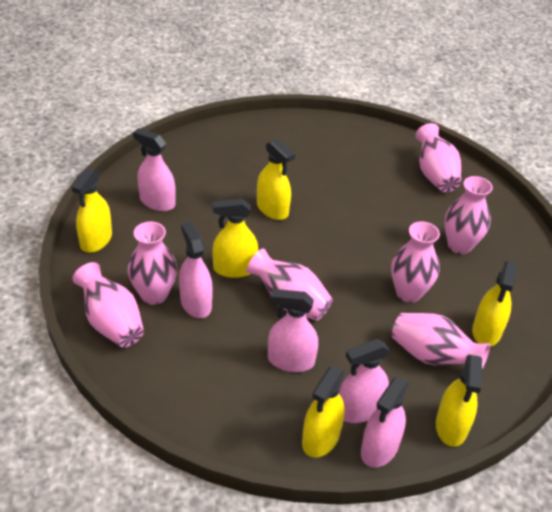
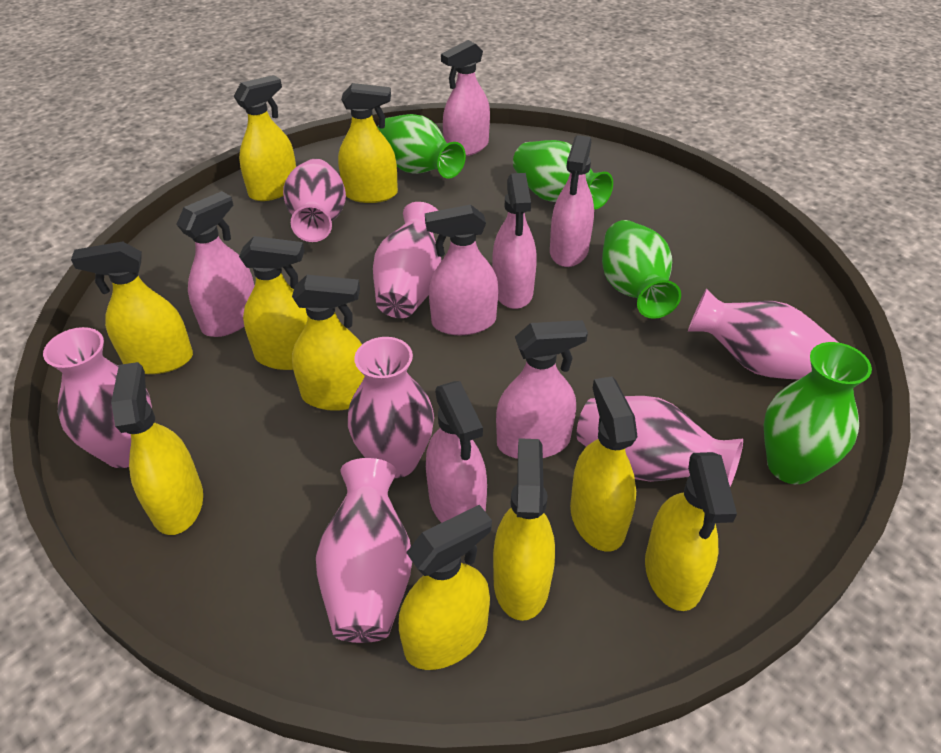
green vase: 0 -> 4
pink spray bottle: 5 -> 7
yellow spray bottle: 6 -> 10

